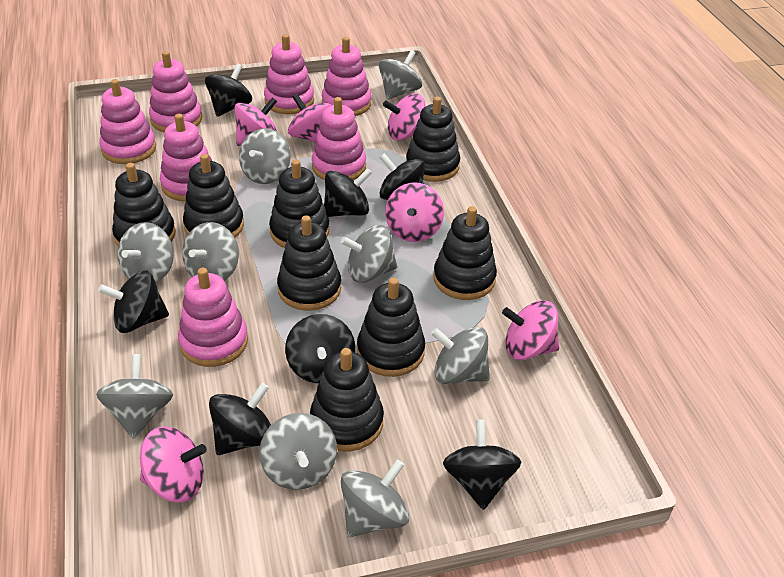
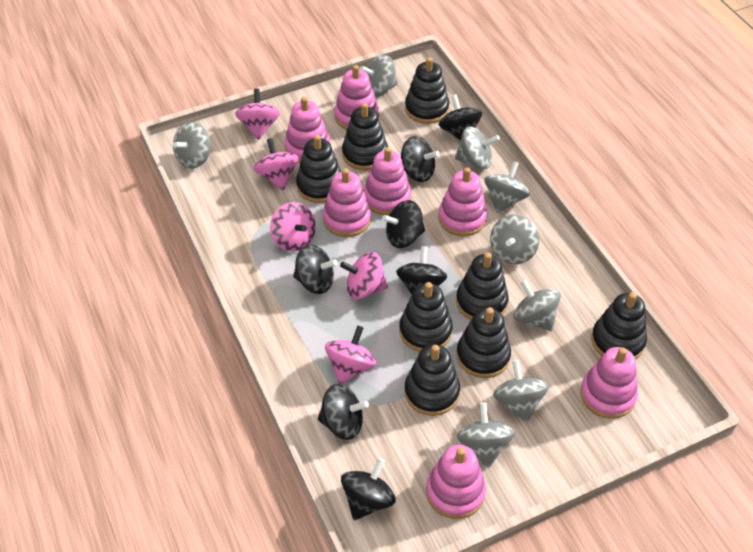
grey spinning top: 9 -> 8
pink spinning top: 6 -> 5

